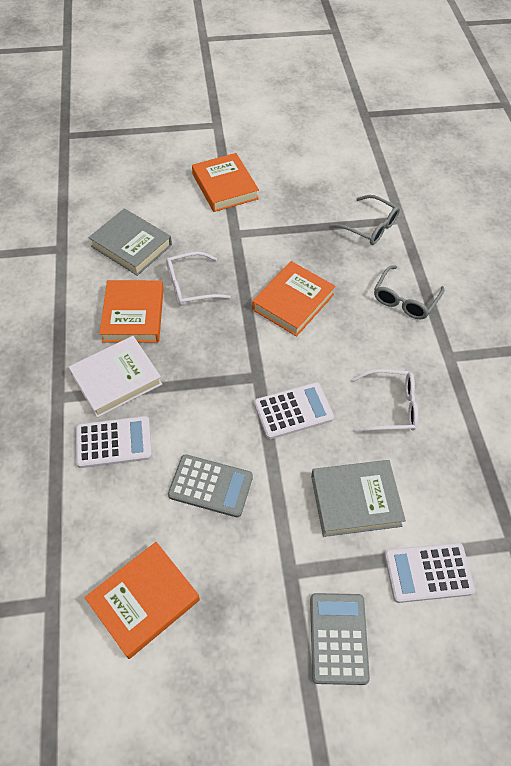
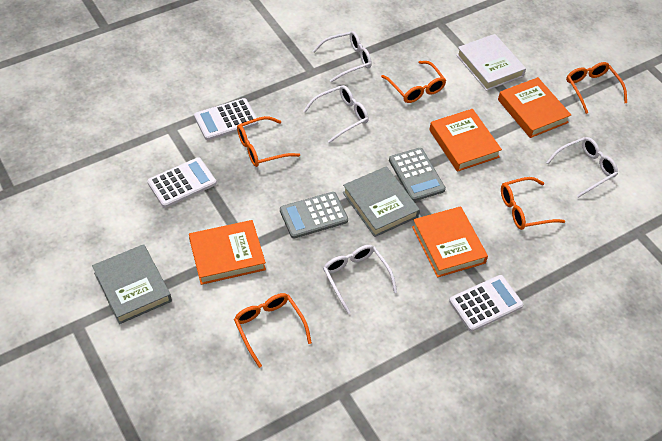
grey glasses: 2 -> 0
orange glasses: 0 -> 5
white glasses: 2 -> 4

